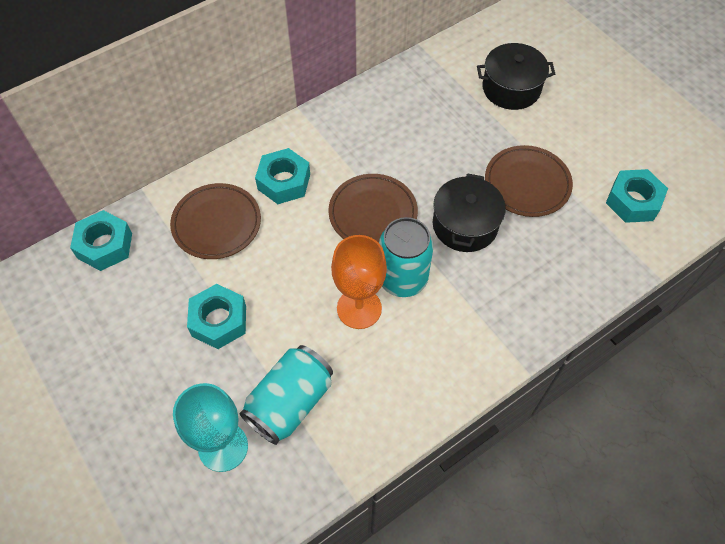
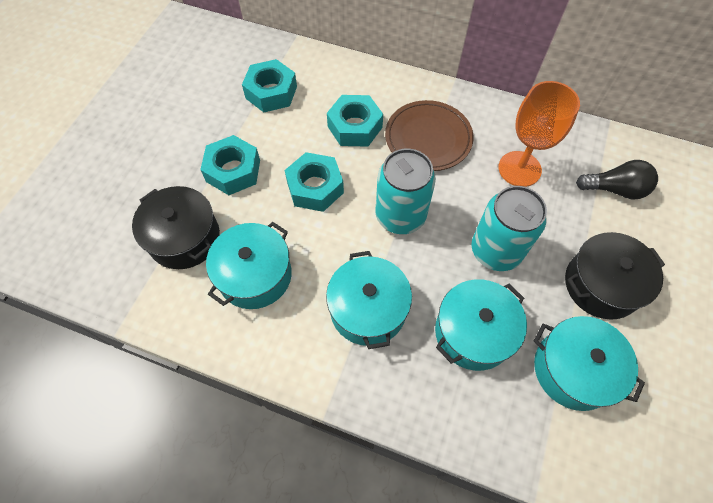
black light bulb: 0 -> 1
brown plate: 3 -> 1
turquoise goblet: 1 -> 0
turquoise pot: 0 -> 4

